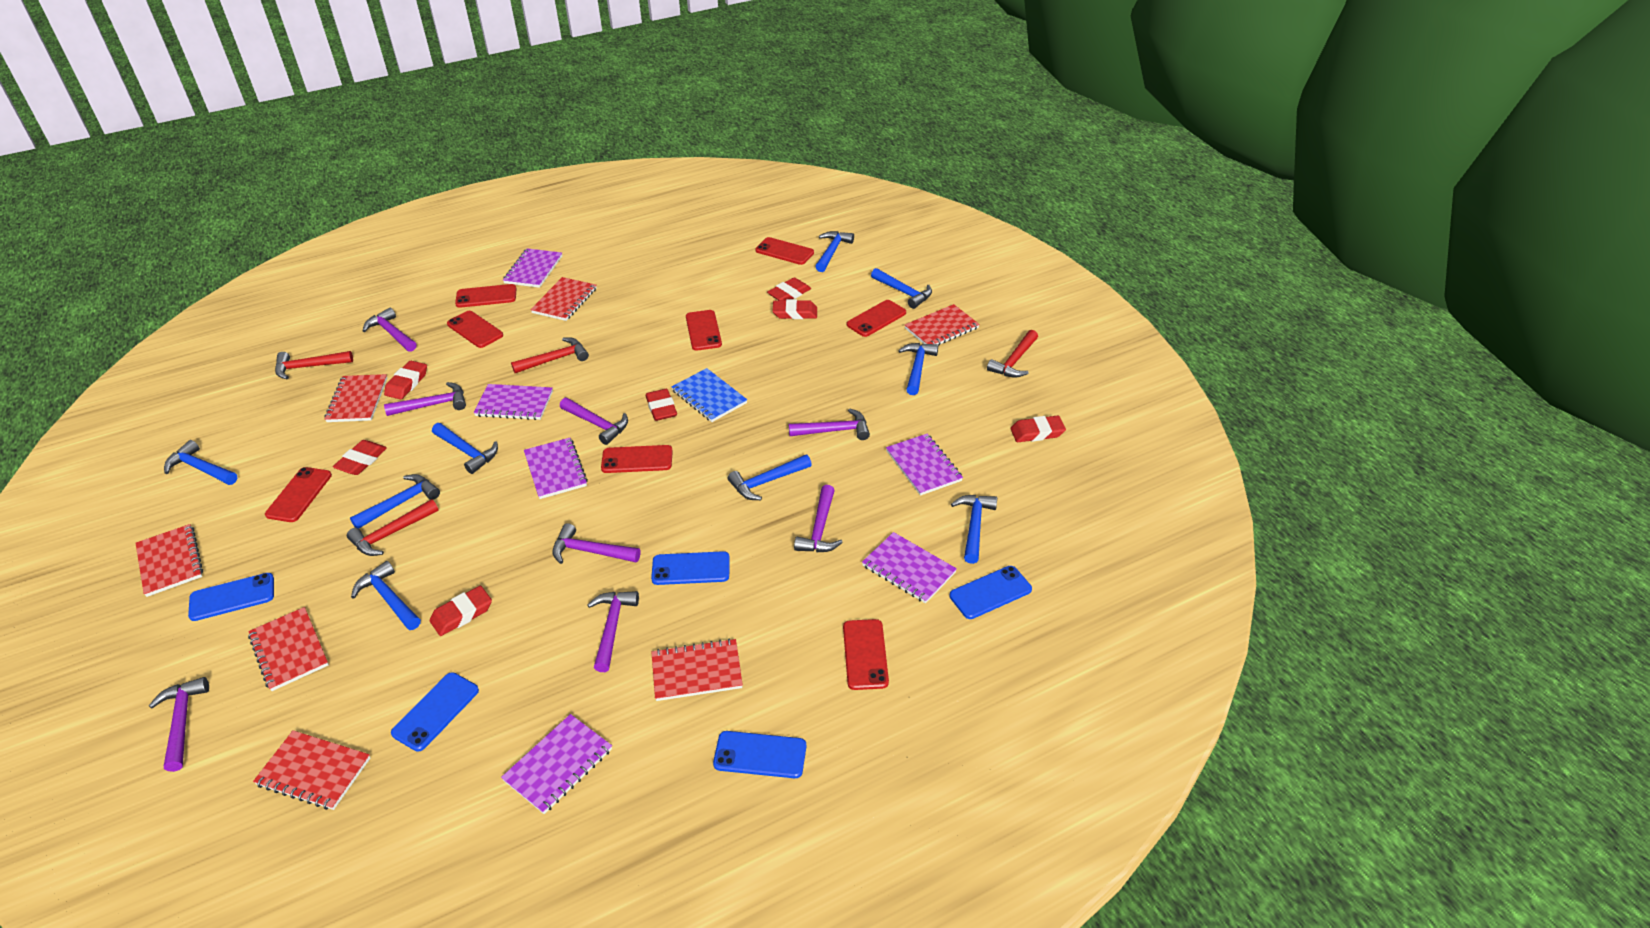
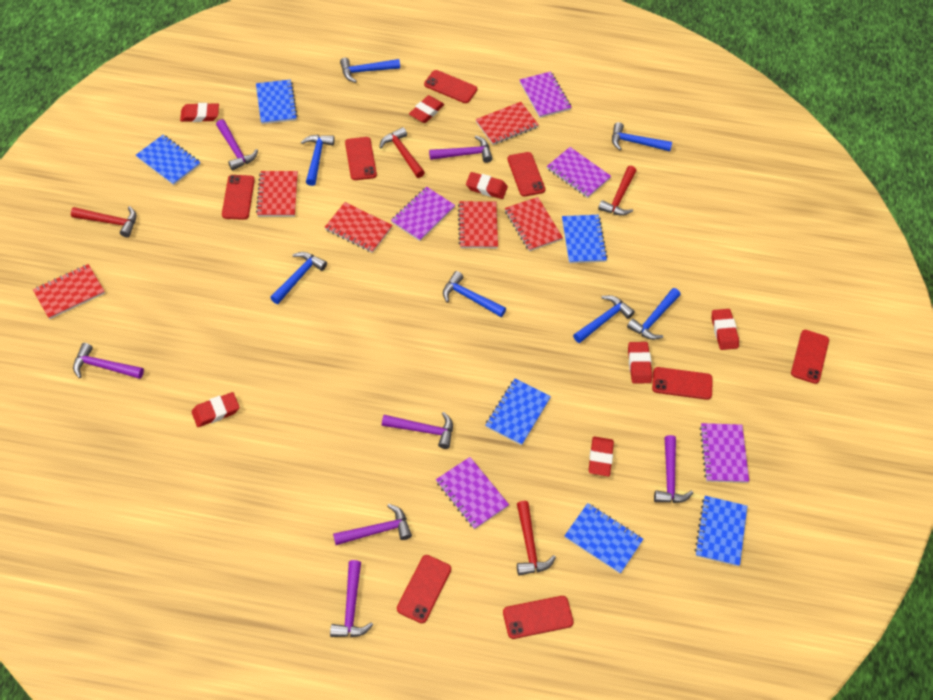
blue hammer: 9 -> 7
blue notebook: 1 -> 6
blue phone: 5 -> 0
purple hammer: 8 -> 7
purple notebook: 6 -> 5
red notebook: 7 -> 6

